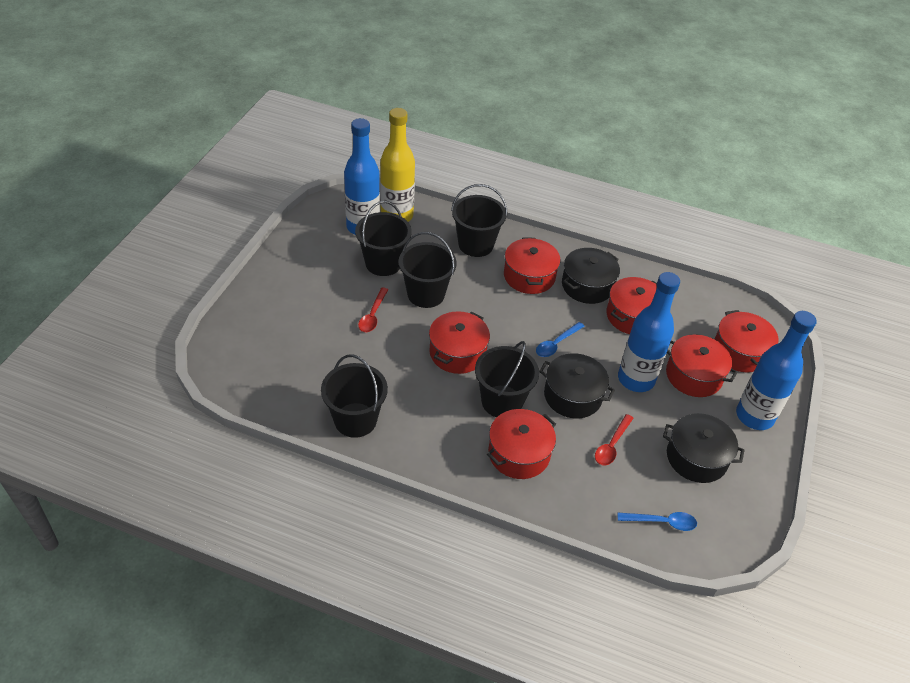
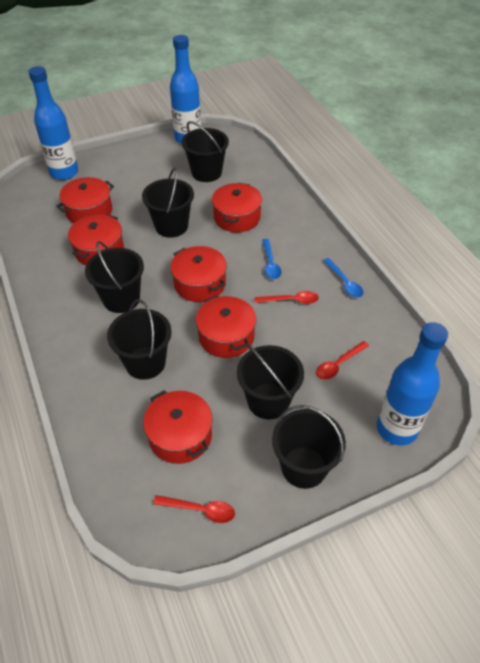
black bucket: 5 -> 6
black pot: 3 -> 0
red spoon: 2 -> 3
yellow bottle: 1 -> 0

